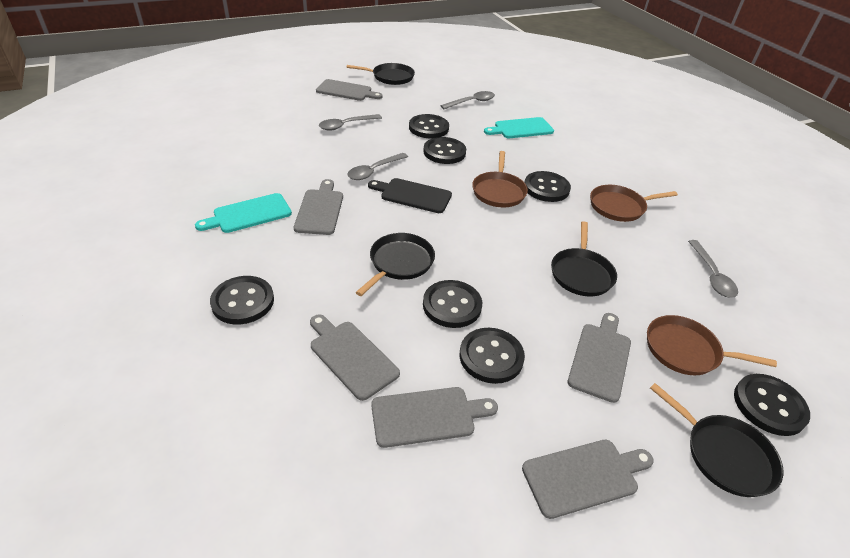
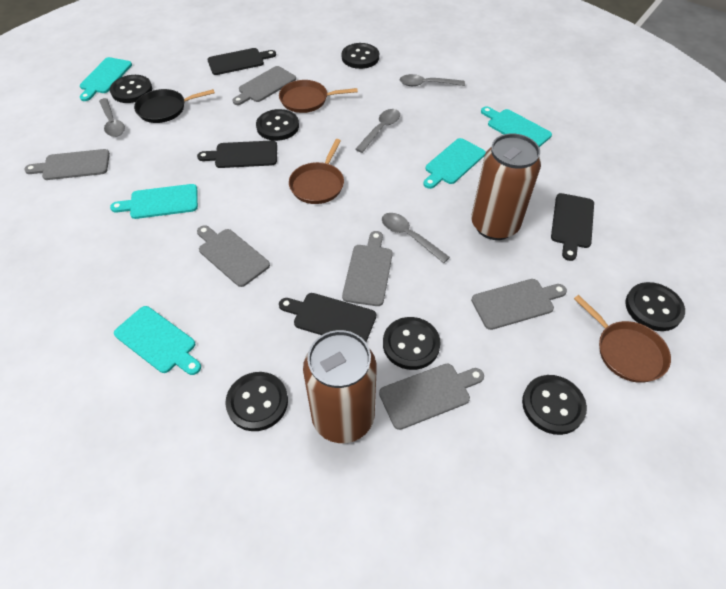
black cutting board: 1 -> 4
black pan: 4 -> 1
brown can: 0 -> 2
turquoise cutting board: 2 -> 5

